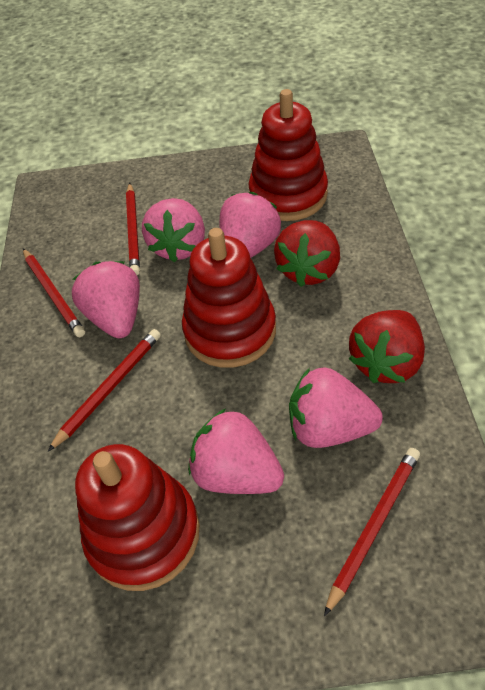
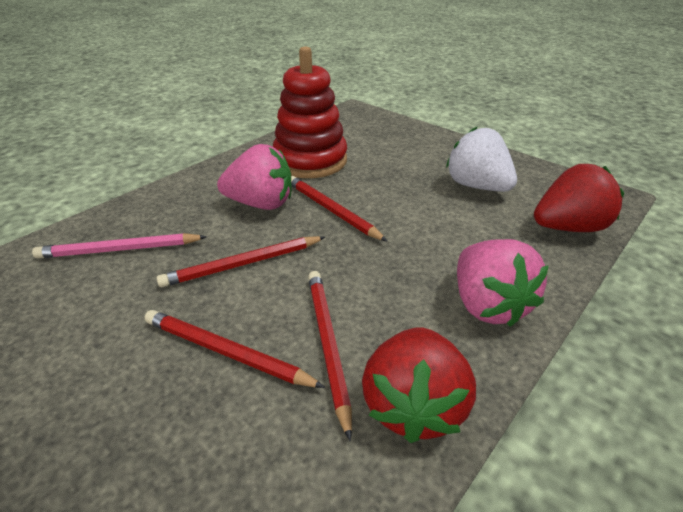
pink pencil: 0 -> 1
pink strawberry: 5 -> 2
red stacking toy: 3 -> 1
white strawberry: 0 -> 1

